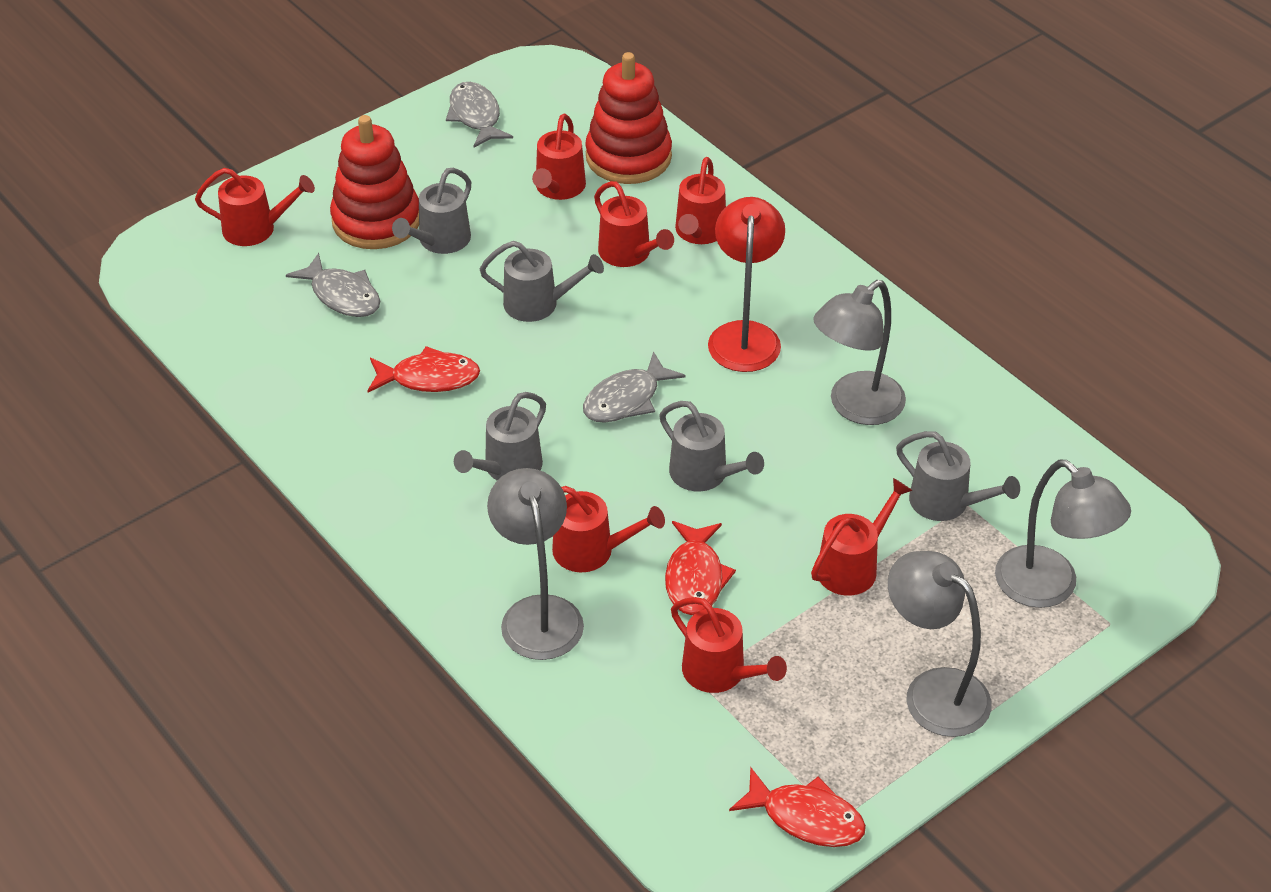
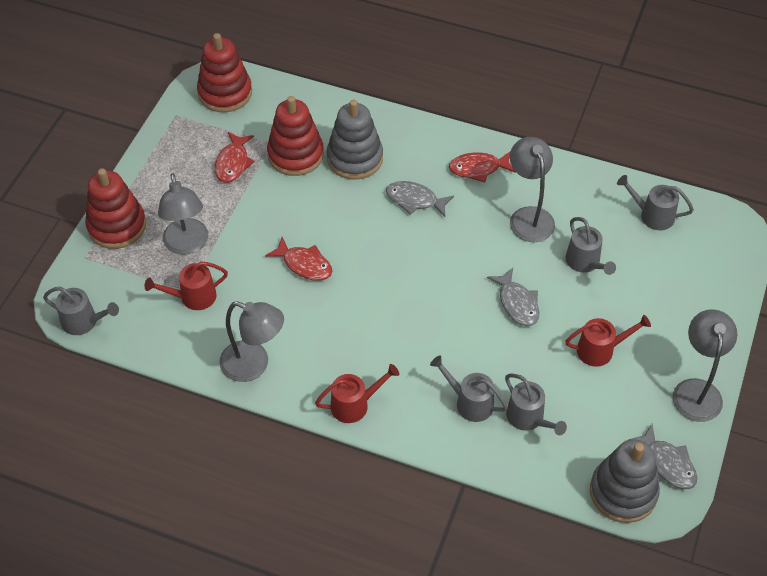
grey stacking toy: 0 -> 2
red lamp: 1 -> 0
red stacking toy: 2 -> 3
red watering can: 7 -> 3

